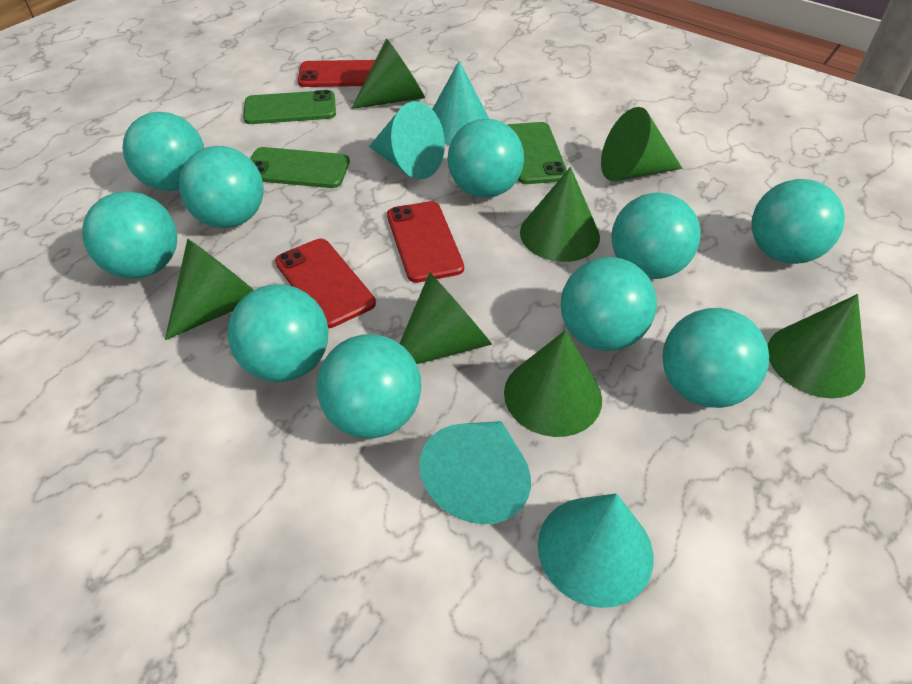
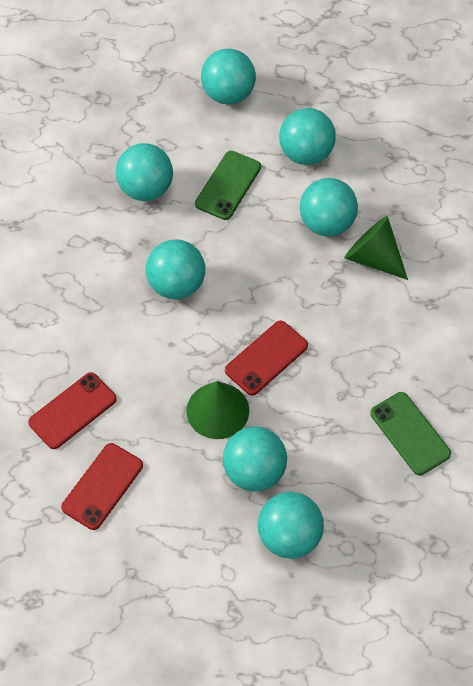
green cone: 7 -> 2
green phone: 3 -> 2
turquoise ball: 10 -> 7
turquoise cone: 4 -> 0

